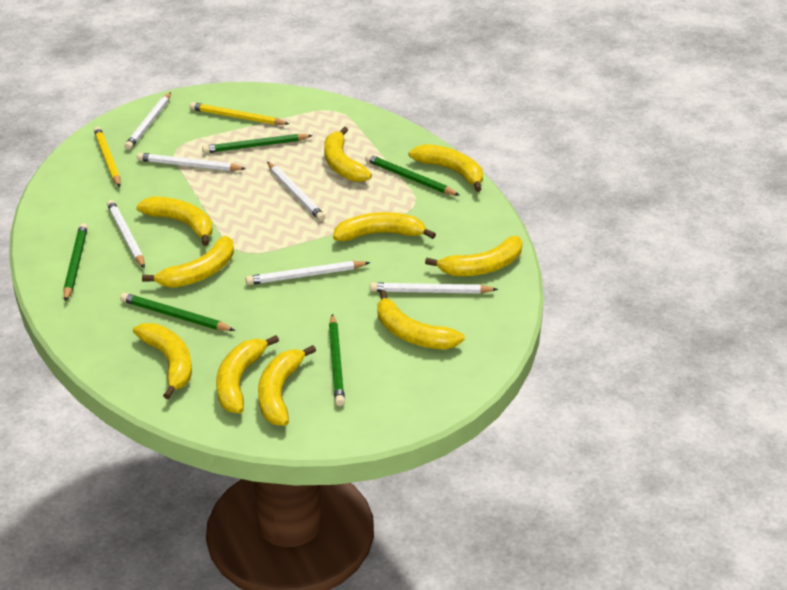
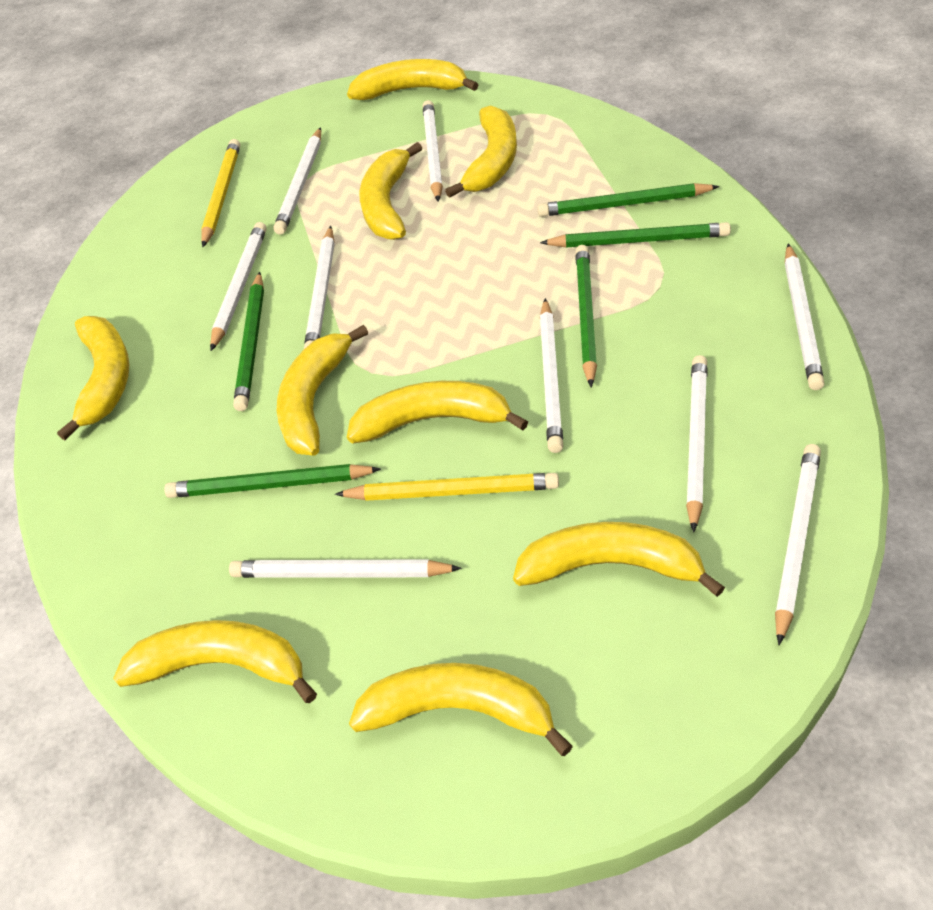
white pencil: 6 -> 9
yellow banana: 10 -> 9

